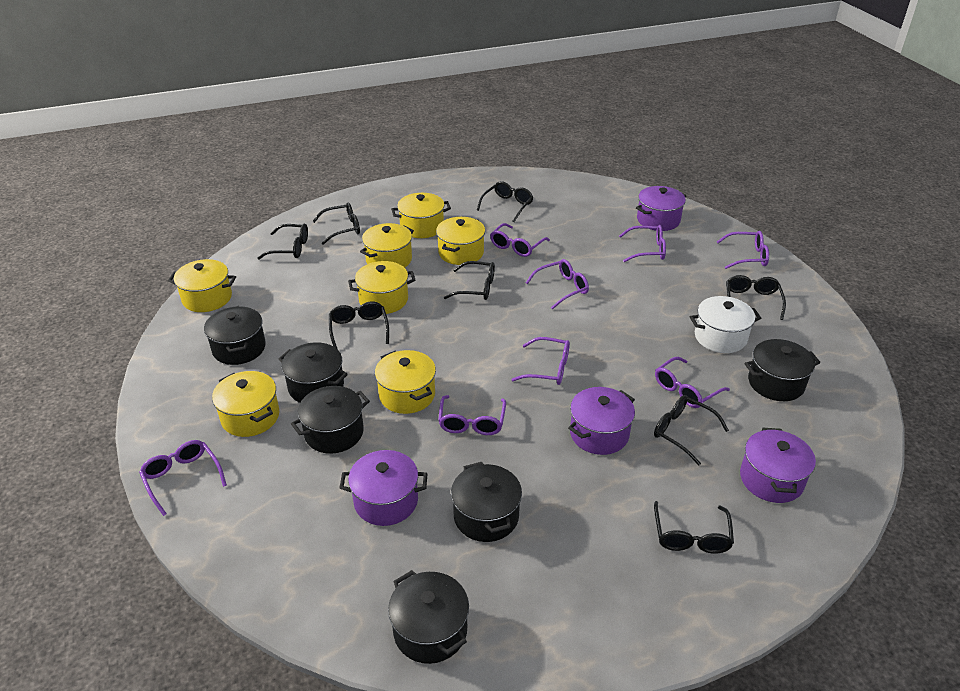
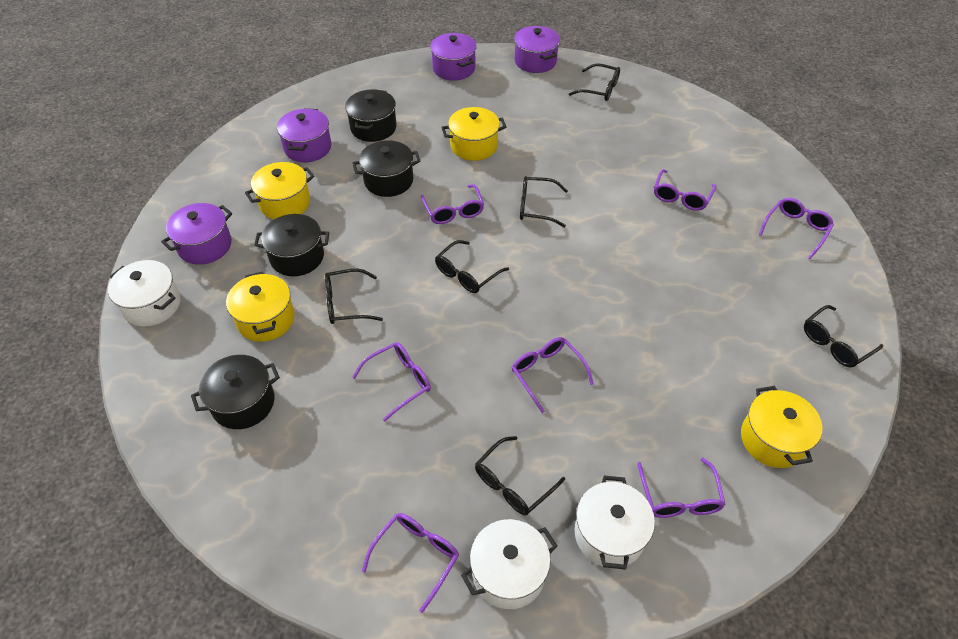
black glasses: 8 -> 6
black pot: 6 -> 4
purple glasses: 8 -> 7
white pot: 1 -> 3
yellow pot: 7 -> 4

